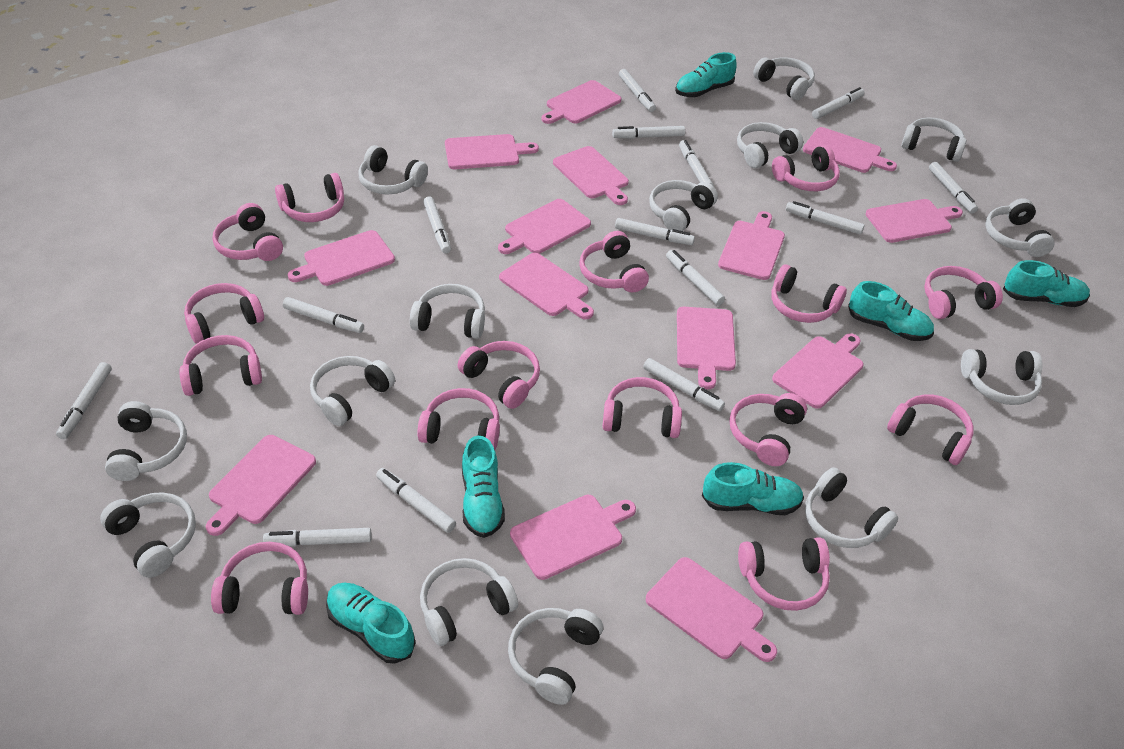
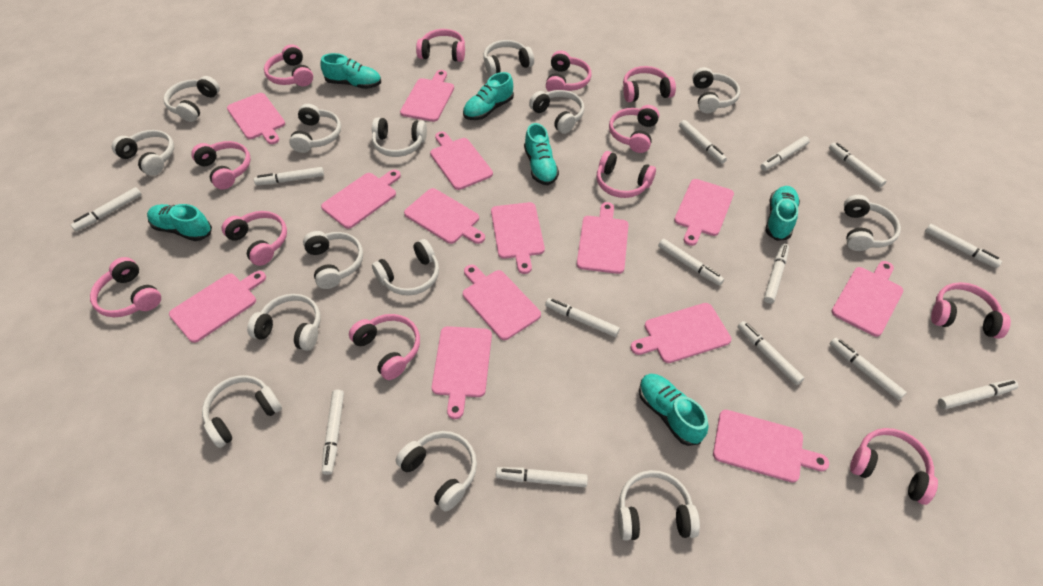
pink headphones: 15 -> 12

